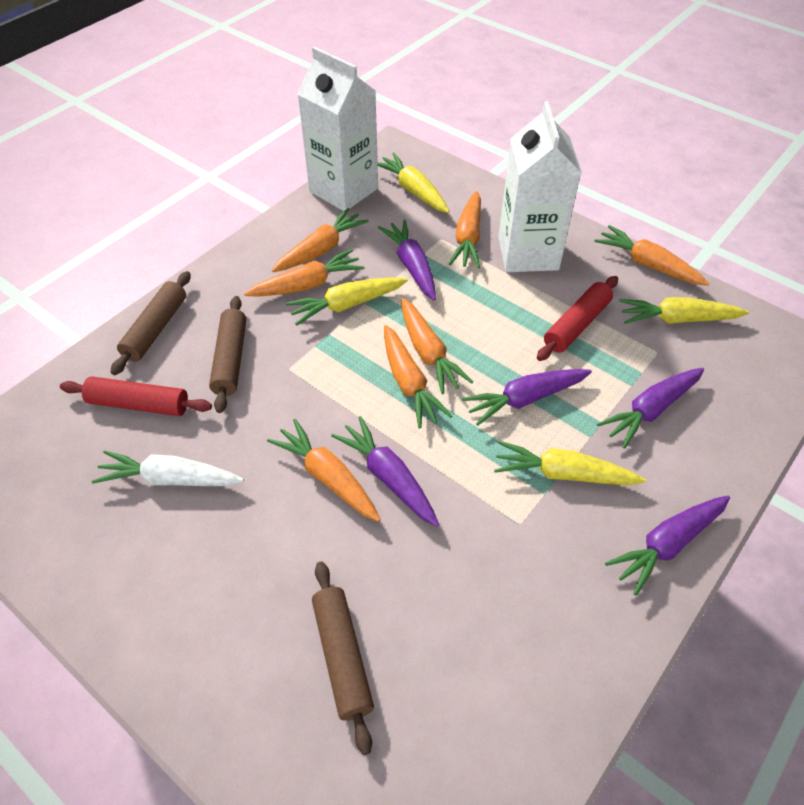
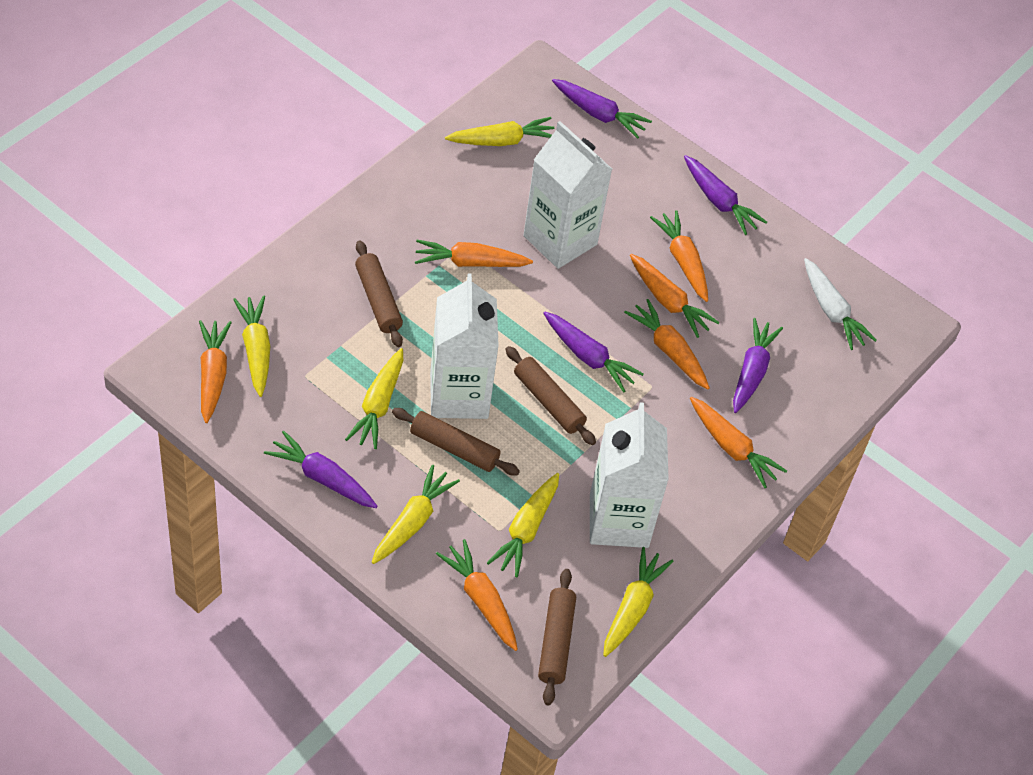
brown rolling pin: 3 -> 4
red rolling pin: 2 -> 0
white carton: 2 -> 3
yellow carrot: 4 -> 6

